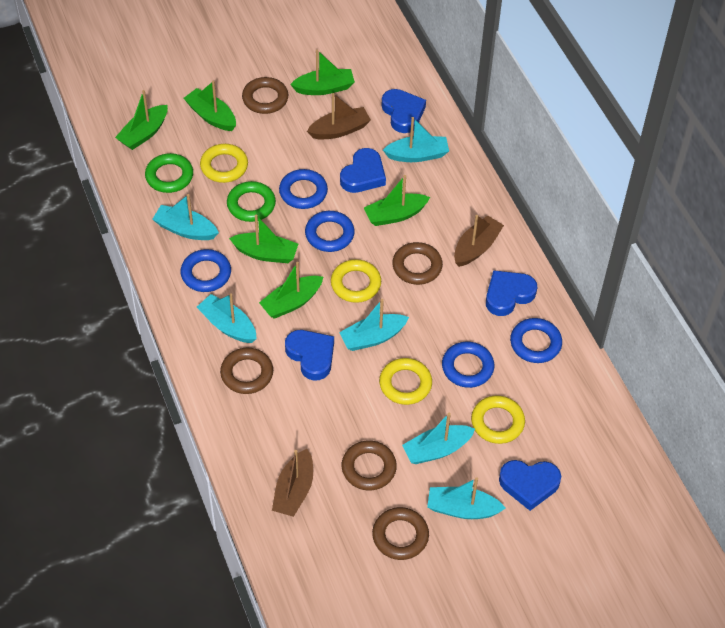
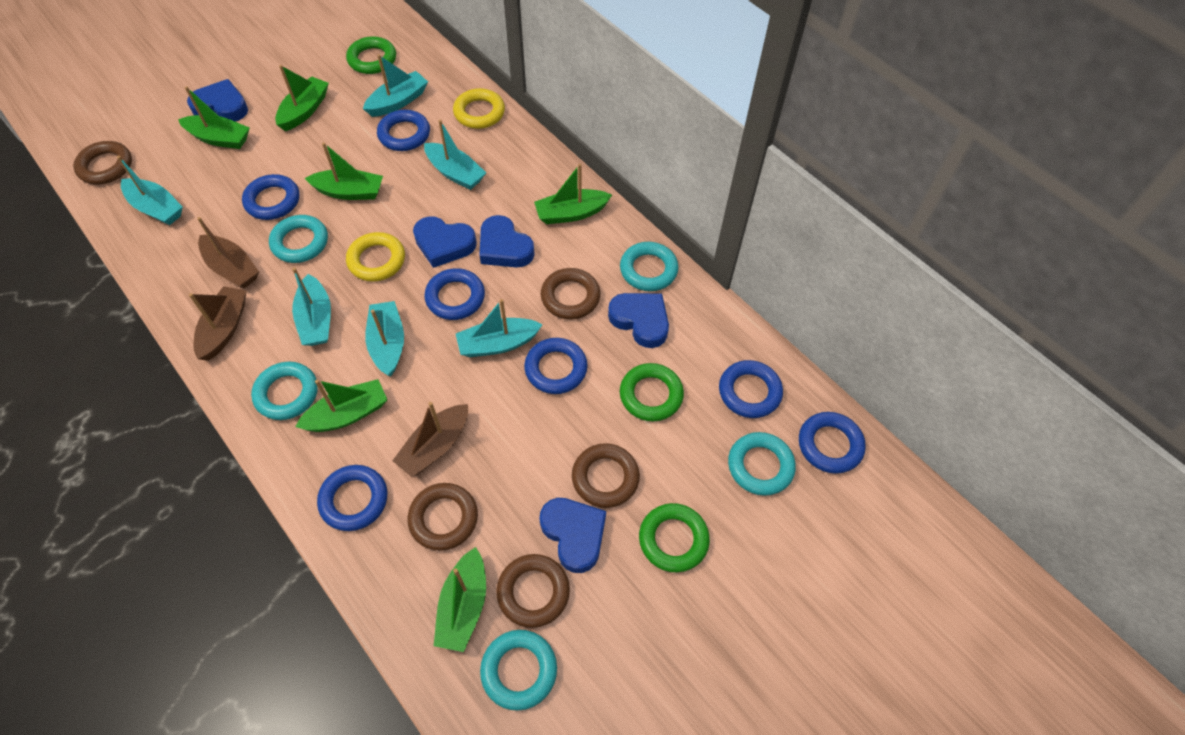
blue ring: 5 -> 7
green ring: 2 -> 3
turquoise ring: 0 -> 5
yellow ring: 4 -> 2

